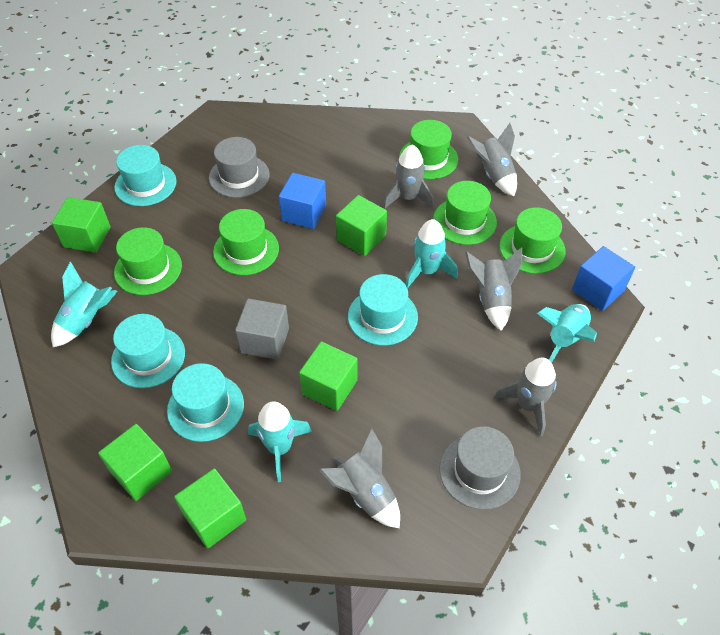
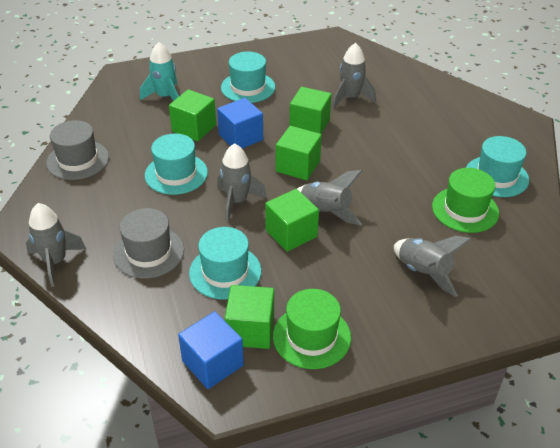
green hat: 5 -> 2
grey cube: 1 -> 0
turquoise rocket: 4 -> 1

